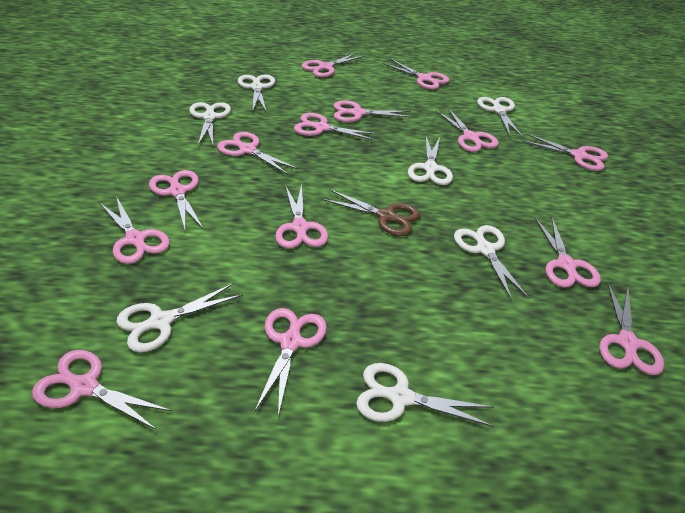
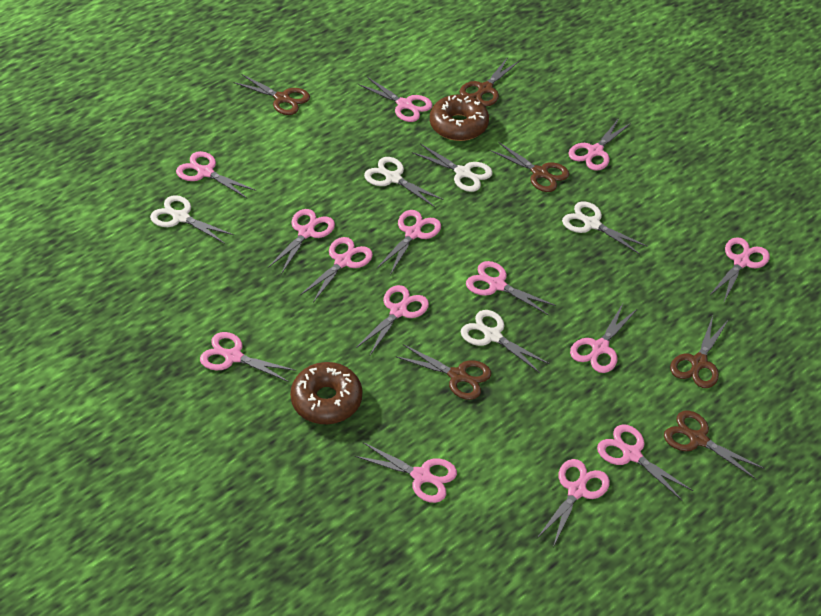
brown donut: 0 -> 2
brown scissors: 1 -> 6
white scissors: 7 -> 5

